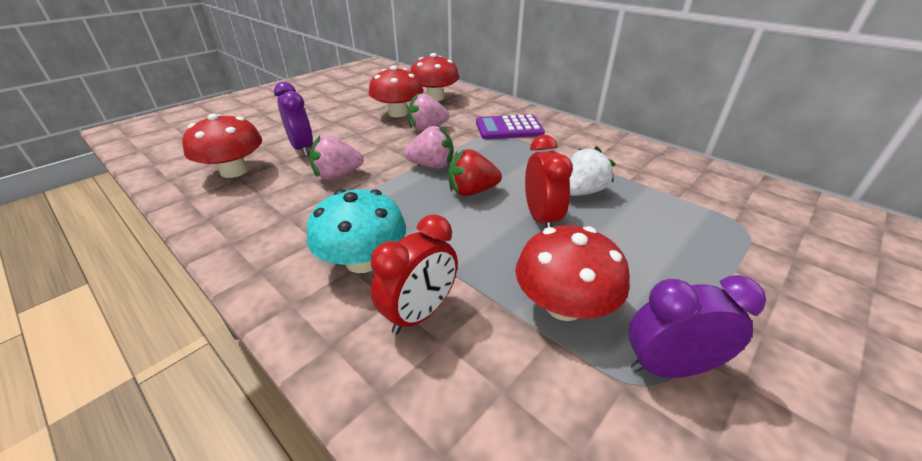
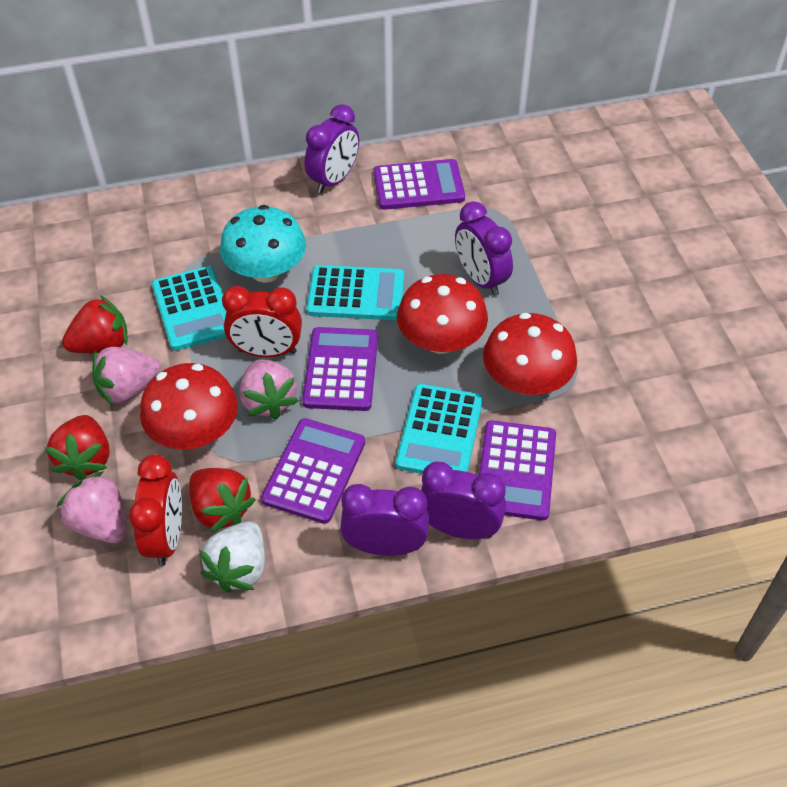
purple calculator: 1 -> 4
purple clock: 2 -> 4
red mushroom: 4 -> 3
red strawberry: 1 -> 3
turquoise calculator: 0 -> 3

